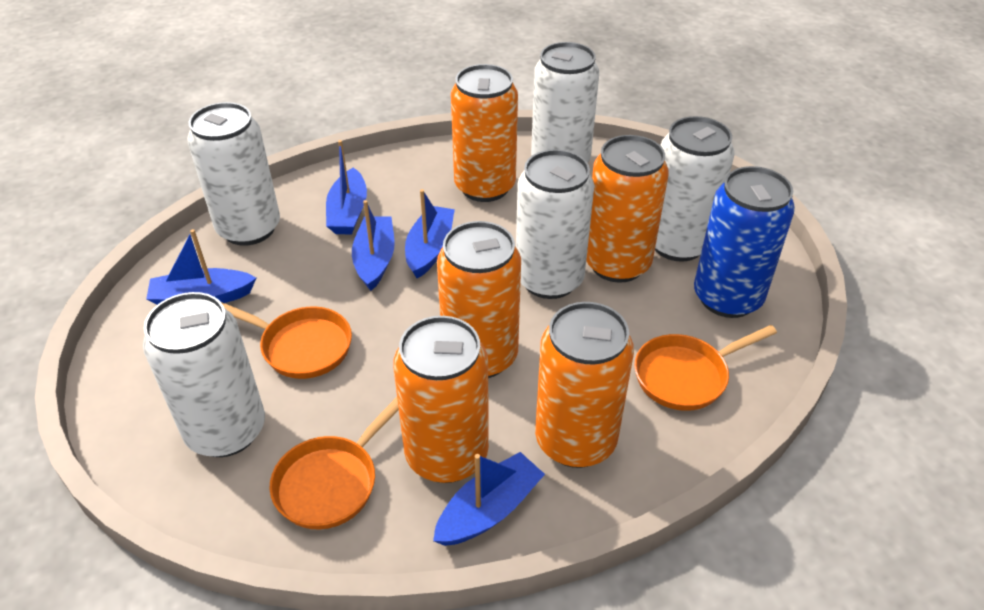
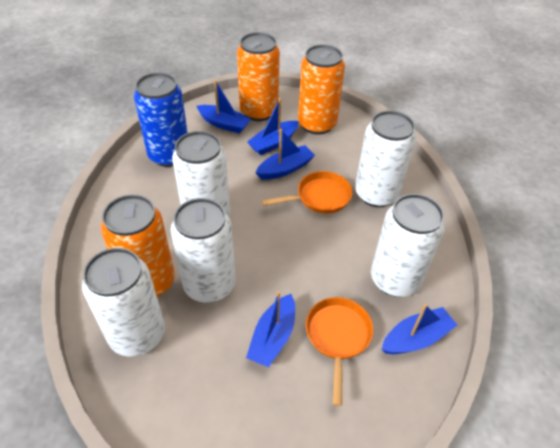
orange can: 5 -> 3
orange pan: 3 -> 2

